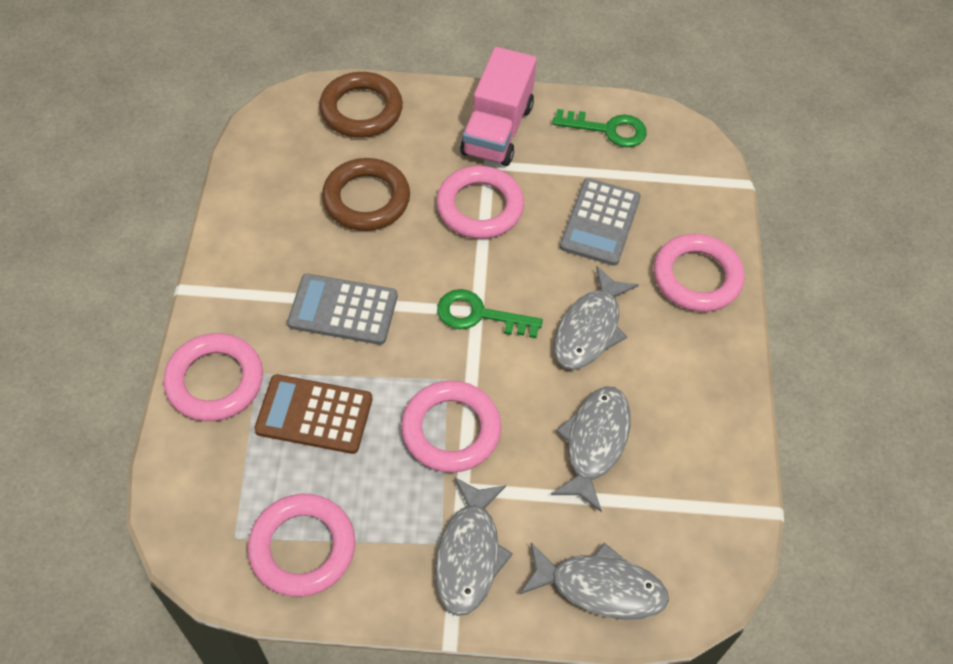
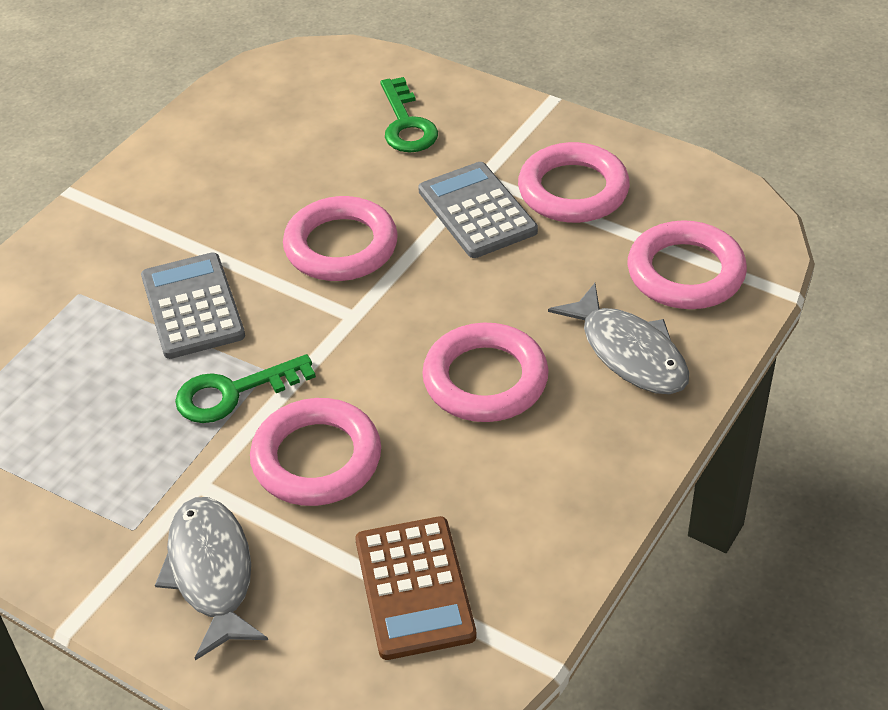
brown ring: 2 -> 0
grey fish: 4 -> 2
pink truck: 1 -> 0

